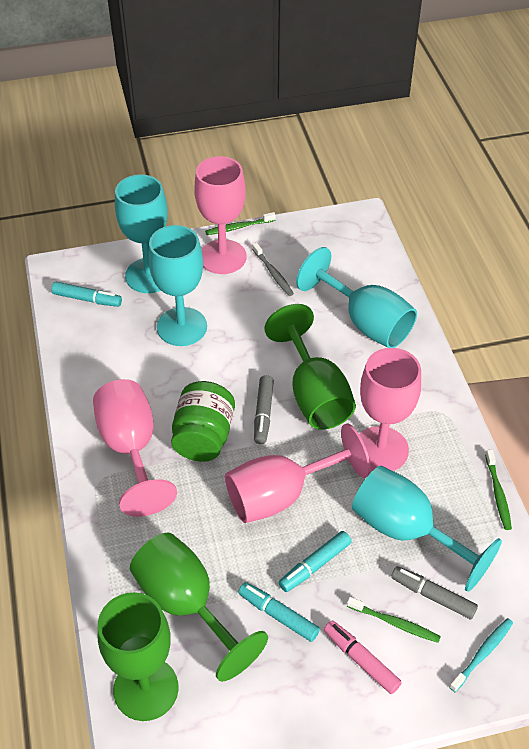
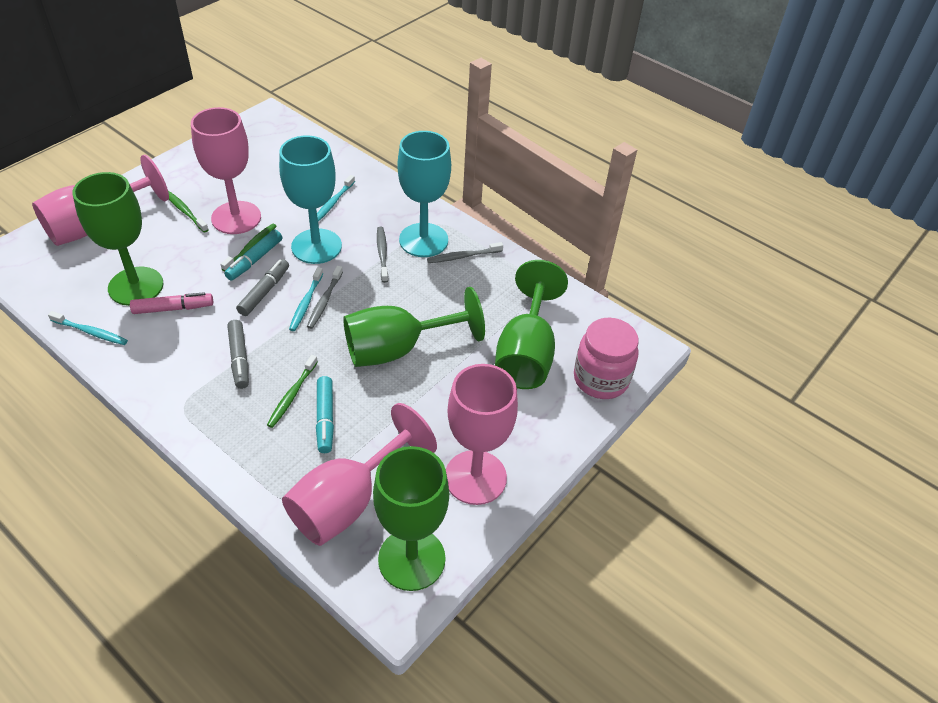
green goblet: 3 -> 4
green jar: 1 -> 0
grey toothbrush: 1 -> 3
pink jar: 0 -> 1
turquoise goblet: 4 -> 2
turquoise marker: 3 -> 2
turquoise toothbrush: 1 -> 3

